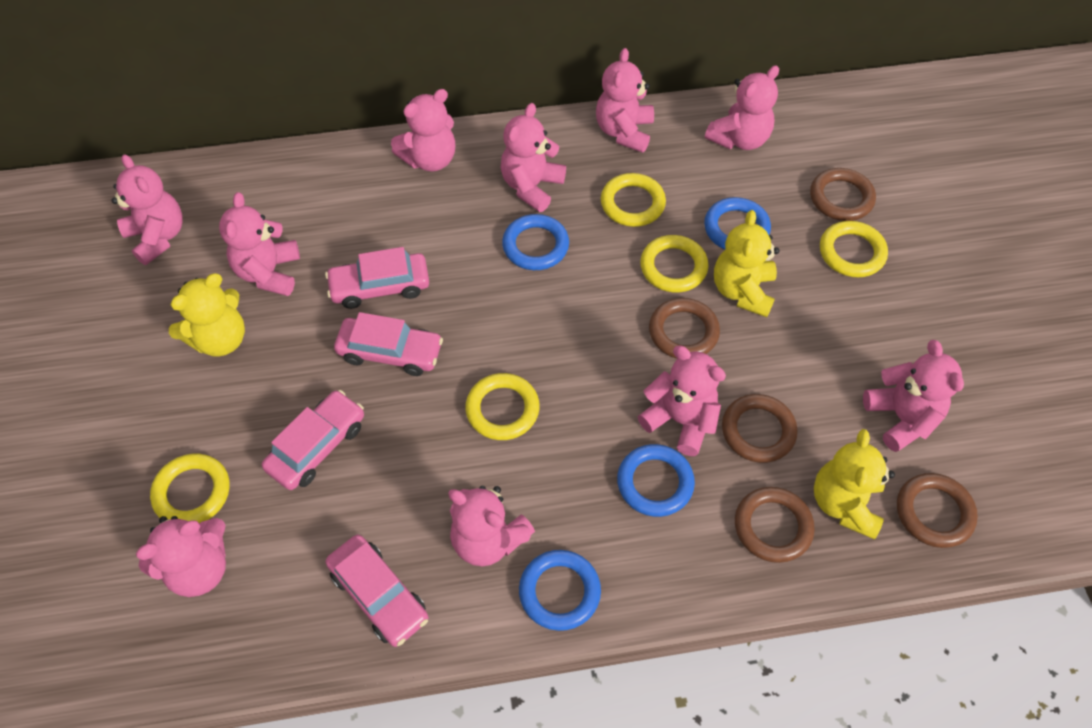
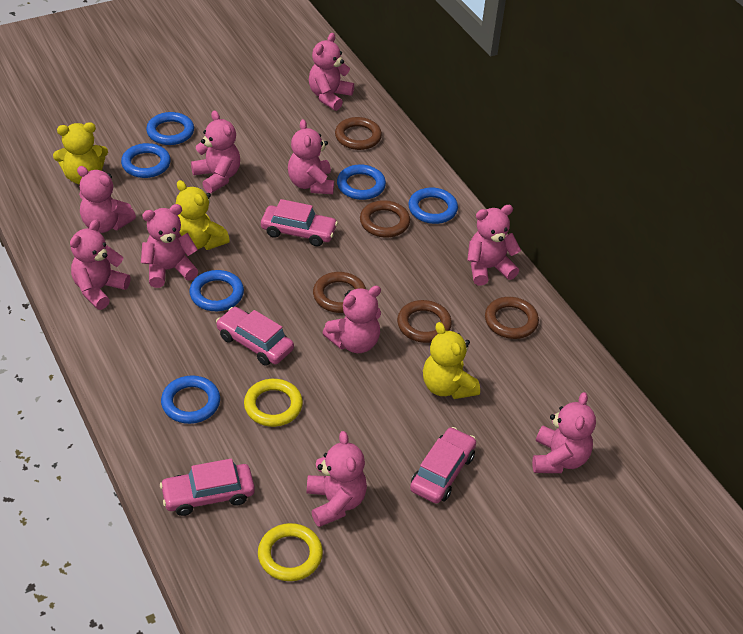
blue ring: 4 -> 6
yellow ring: 5 -> 2

